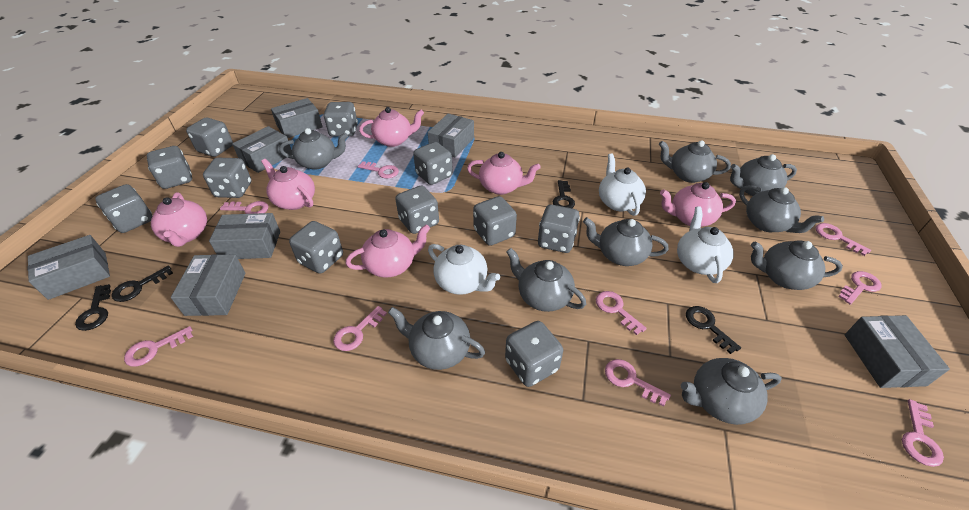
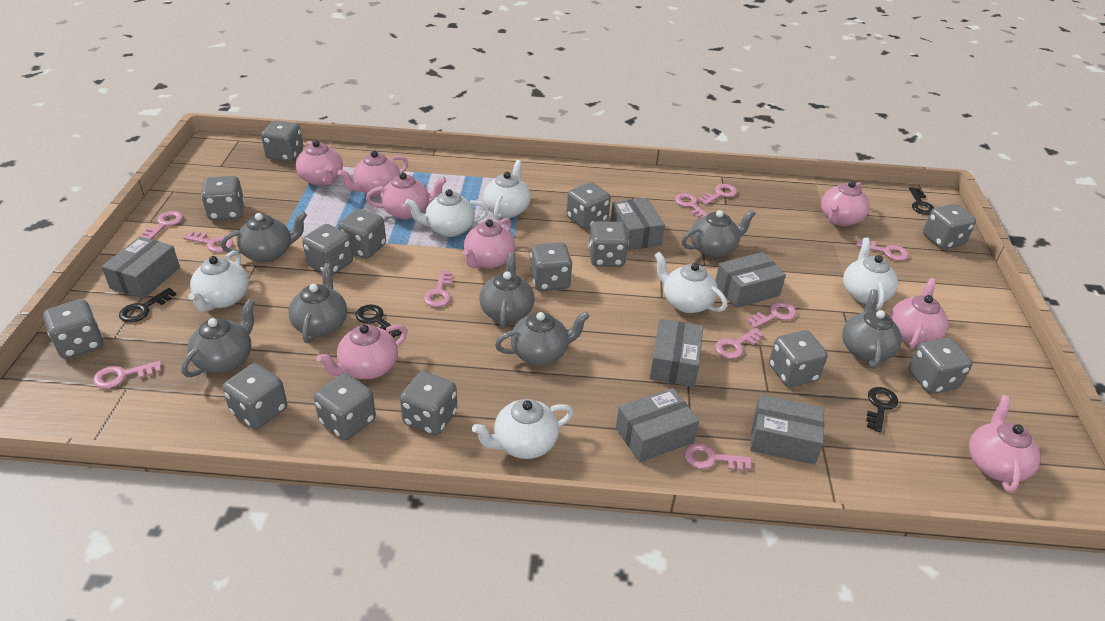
grey box: 7 -> 6
grey dice: 11 -> 14
grey teapot: 9 -> 7
pink key: 9 -> 10
pink teapot: 6 -> 8
white teapot: 3 -> 6

